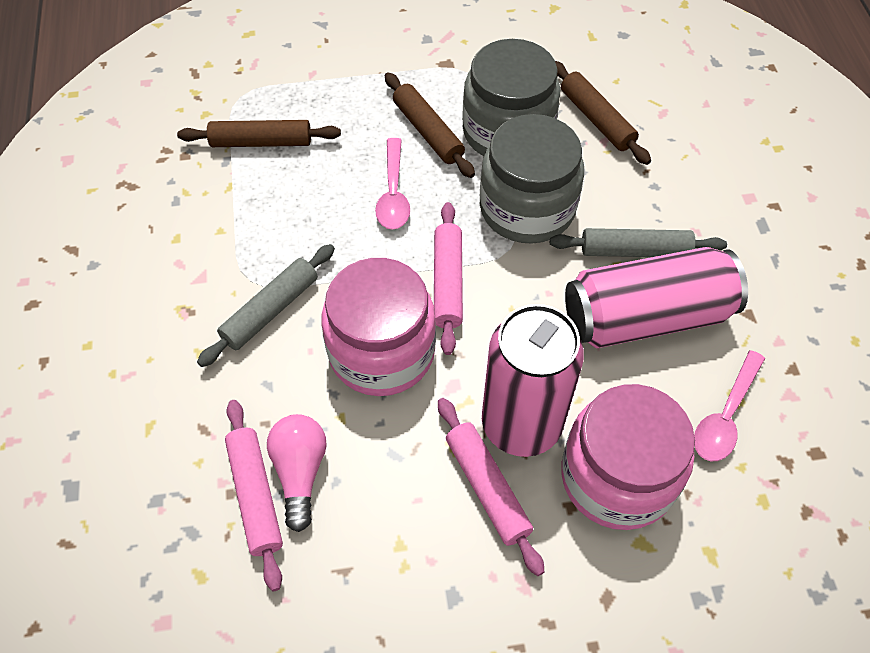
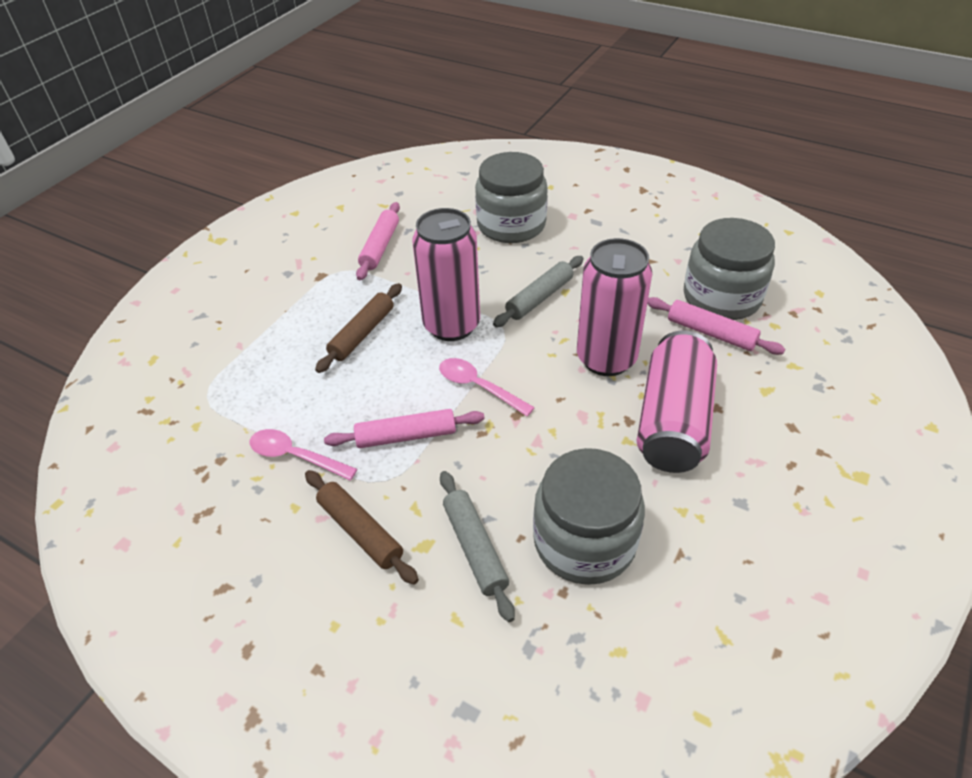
brown rolling pin: 3 -> 2
grey jar: 2 -> 3
pink can: 2 -> 3
pink jar: 2 -> 0
pink light bulb: 1 -> 0

